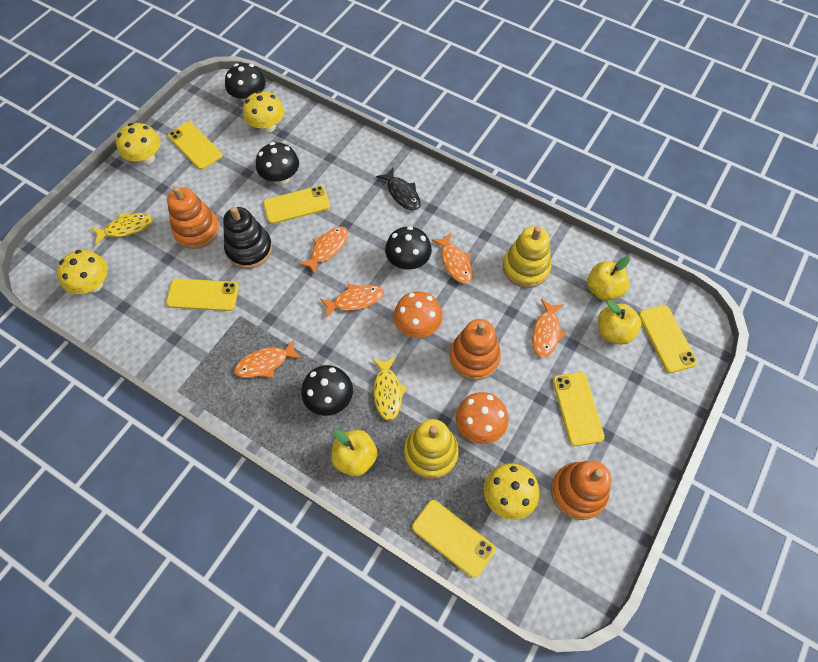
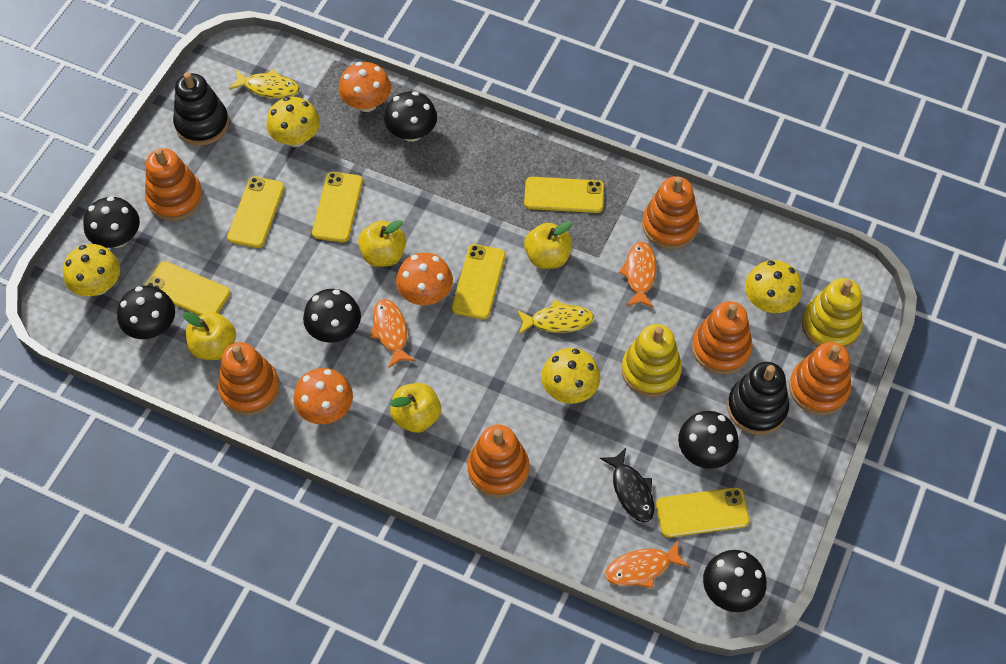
black mushroom: 4 -> 6
black stacking toy: 1 -> 2
orange fish: 5 -> 3
orange mushroom: 2 -> 3
orange stacking toy: 3 -> 6
yellow apple: 3 -> 4

